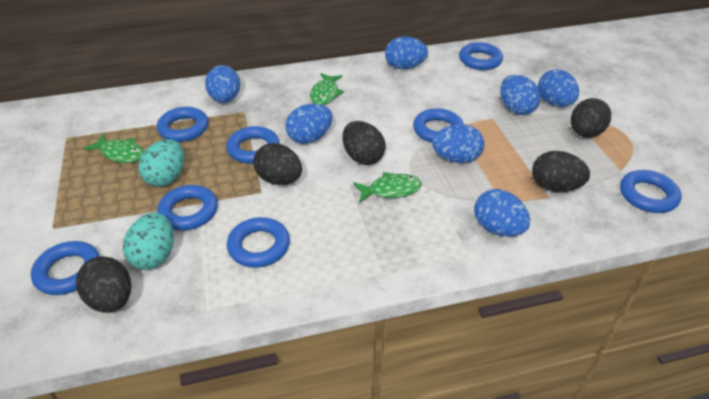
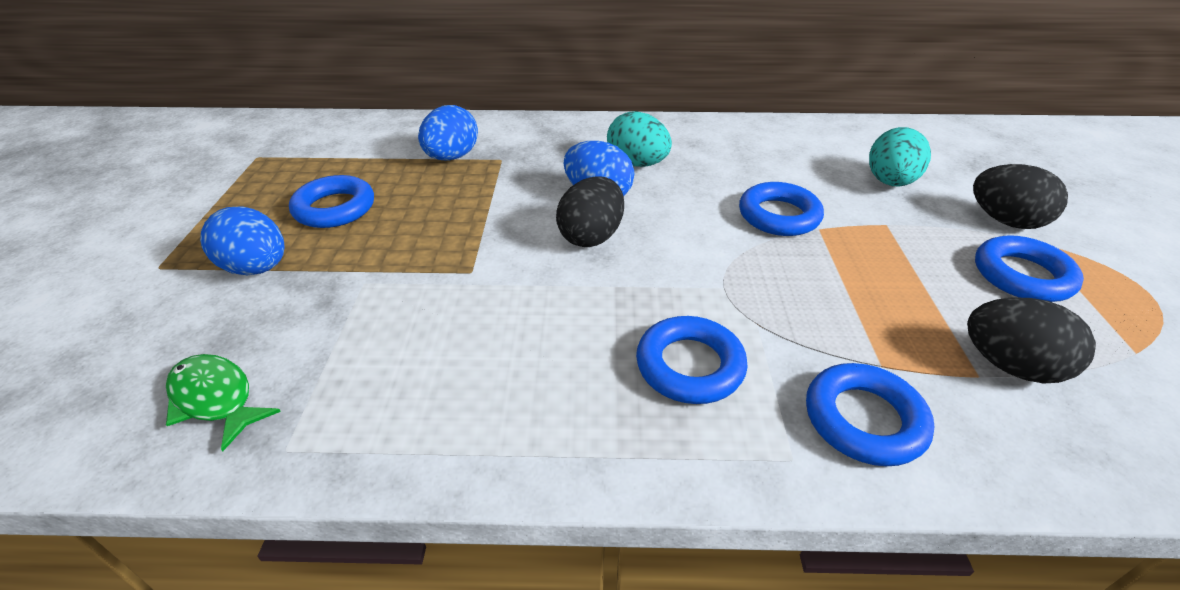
black egg: 5 -> 3
blue egg: 7 -> 3
blue ring: 8 -> 5
green fish: 3 -> 1

